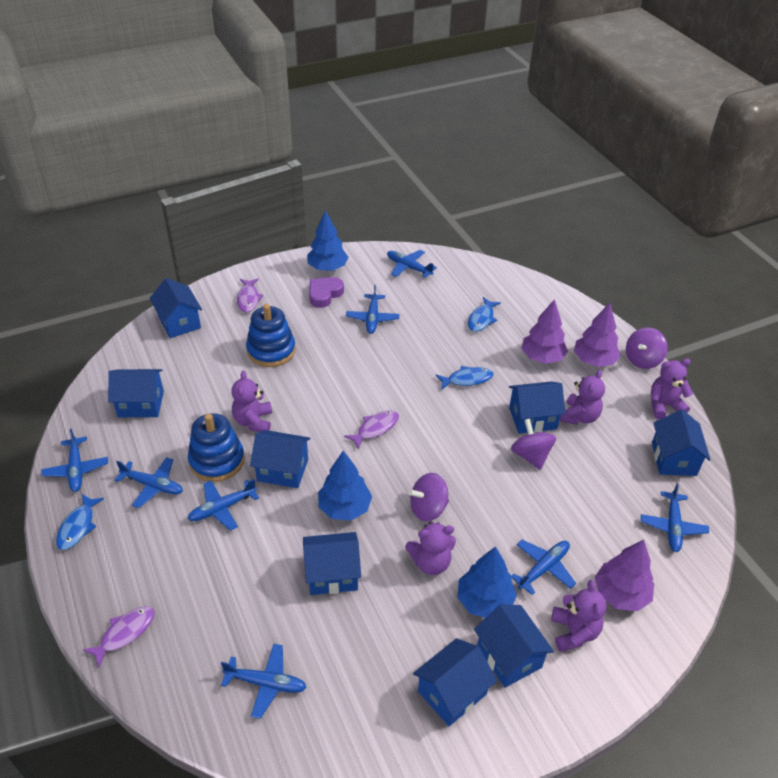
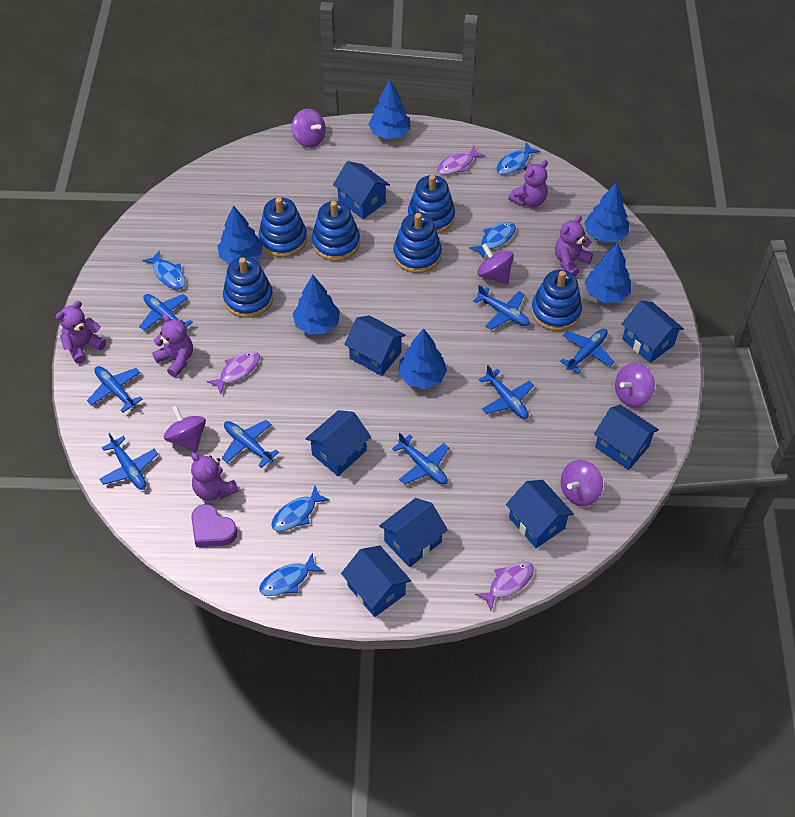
blue fish: 3 -> 5
blue stacking toy: 2 -> 6
blue tree: 3 -> 6
purple spinning top: 3 -> 5
purple tree: 3 -> 0

